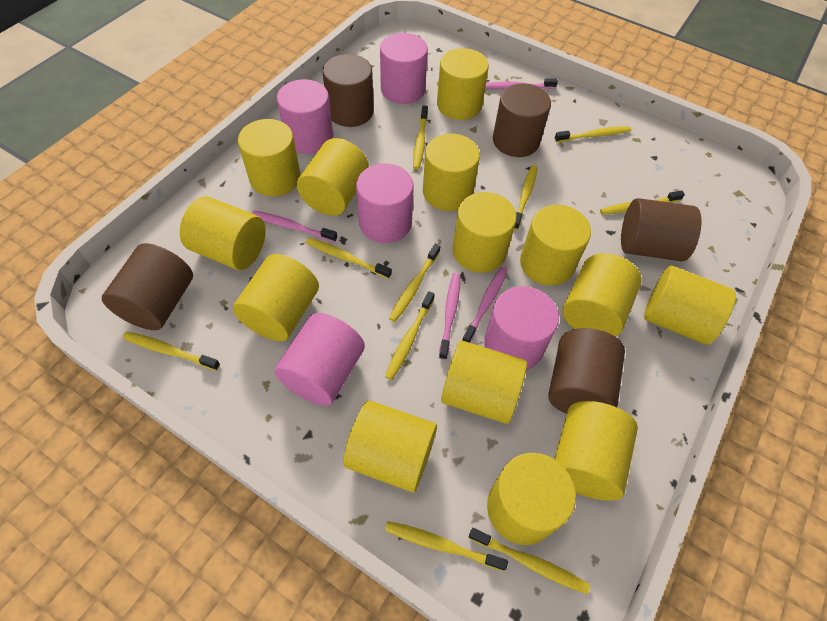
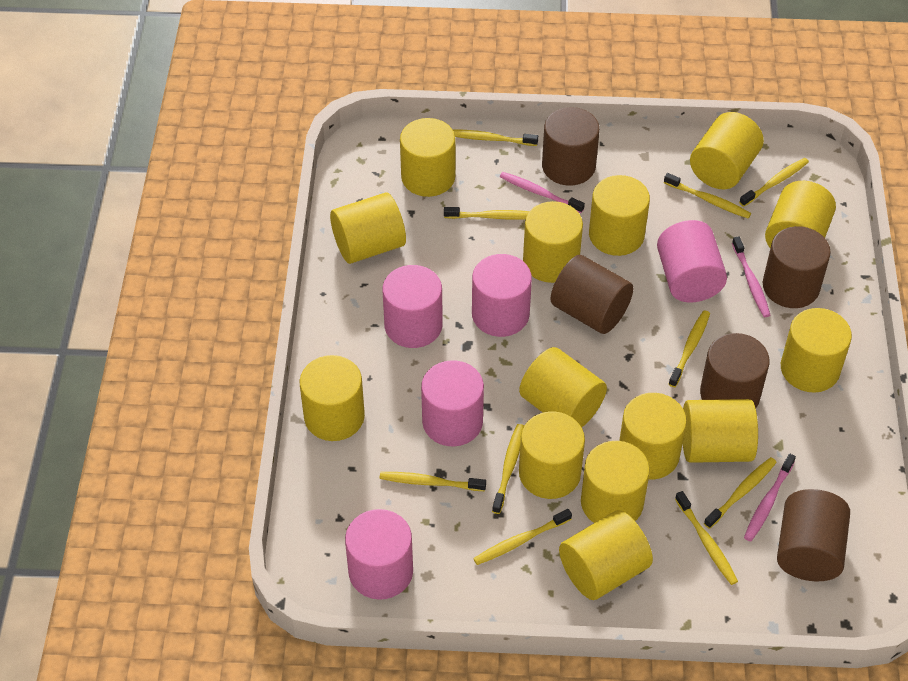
pink toothbrush: 4 -> 3

